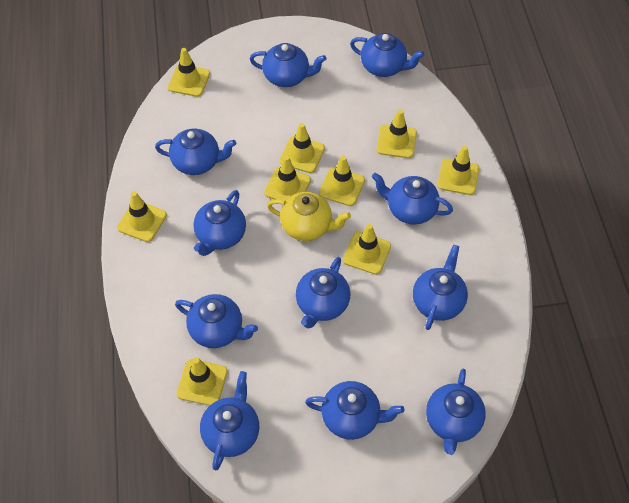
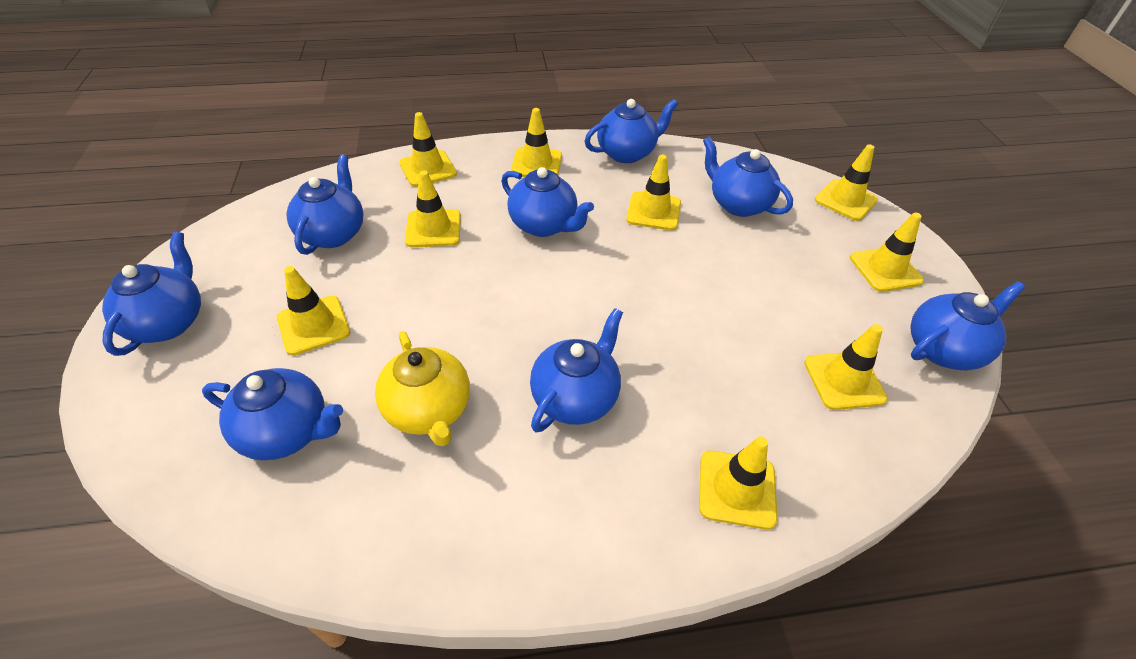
blue teapot: 11 -> 8

